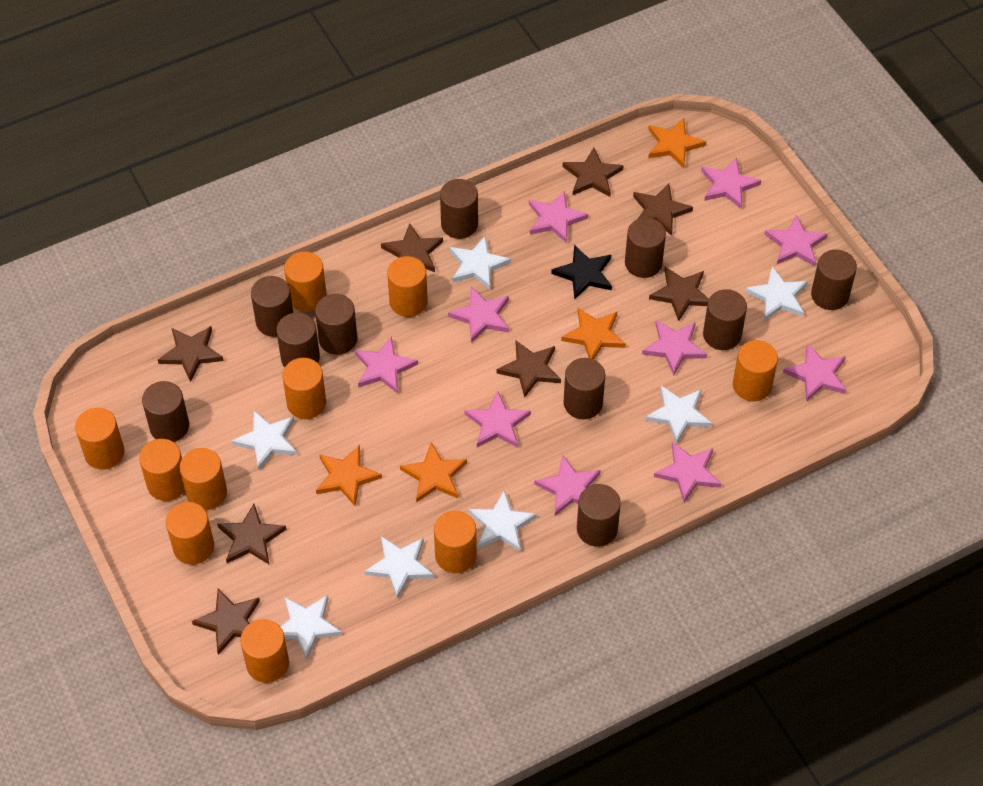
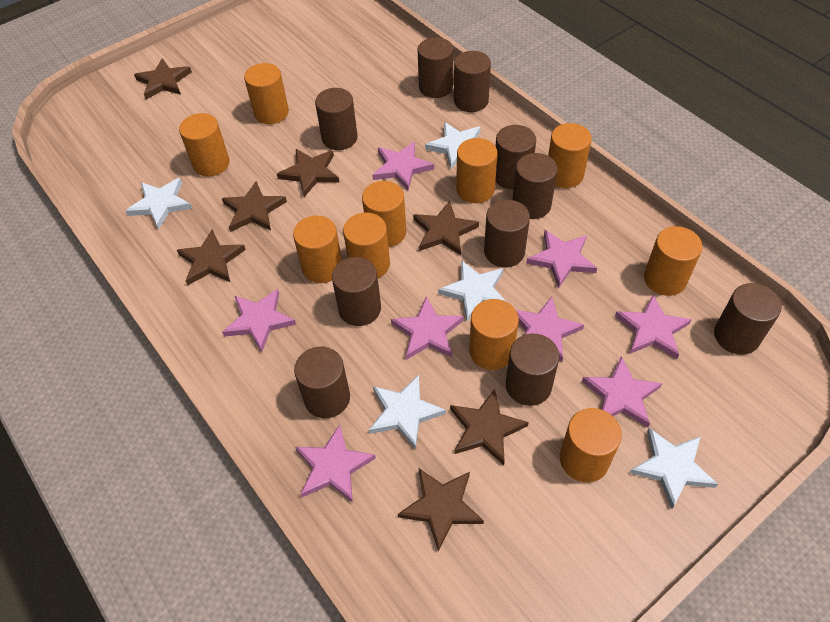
black star: 1 -> 0
brown star: 8 -> 7
orange star: 4 -> 0
pink star: 10 -> 8
white star: 7 -> 5

